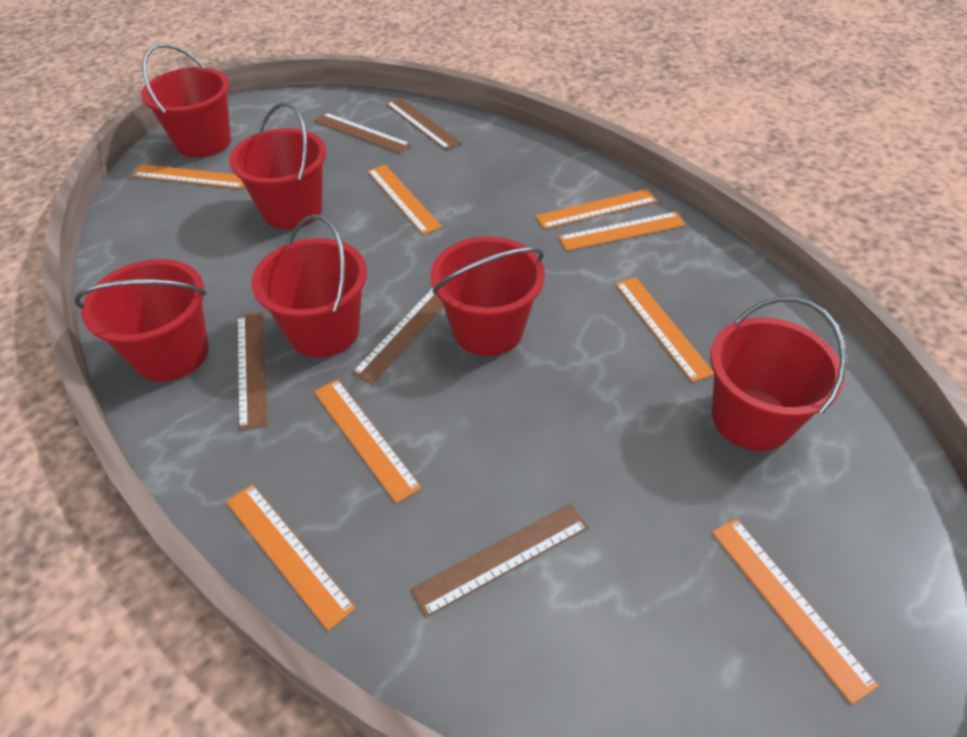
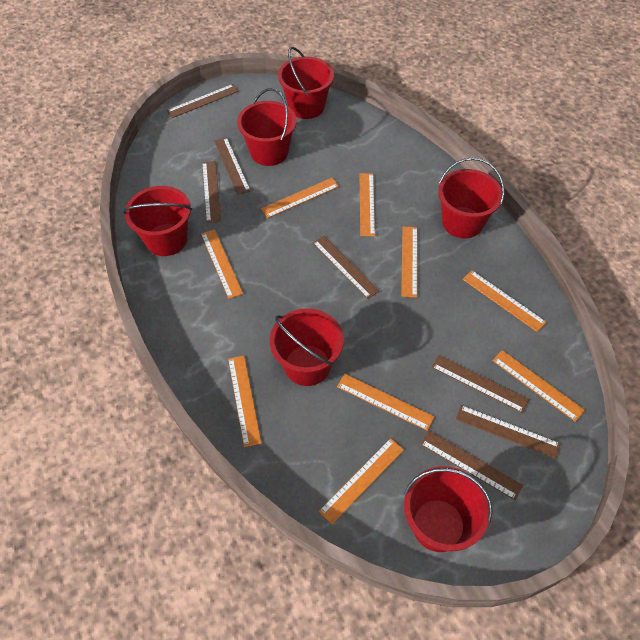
brown ruler: 5 -> 7
orange ruler: 8 -> 9

